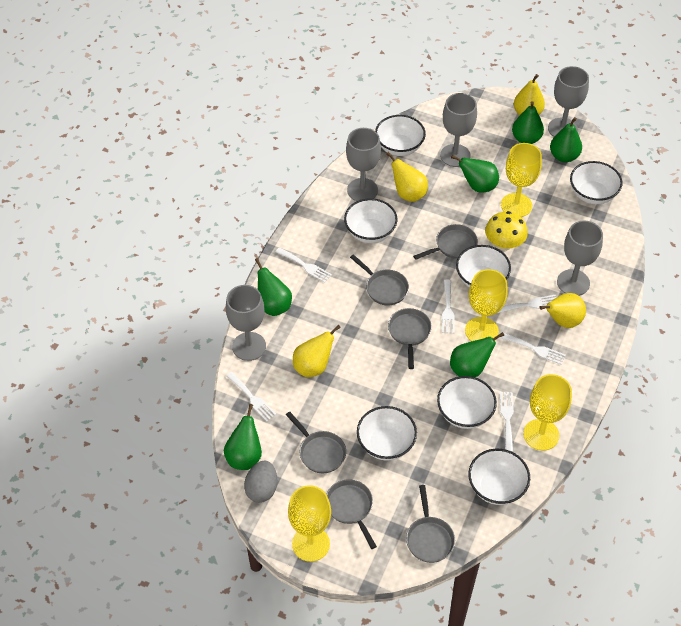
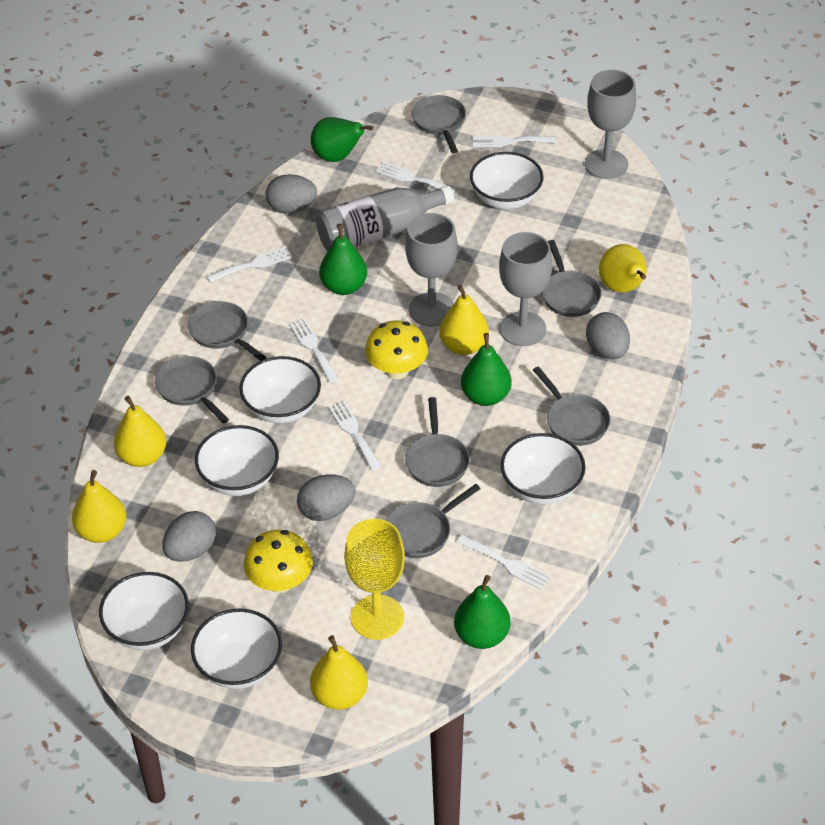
green pear: 6 -> 4
grey bottle: 0 -> 1
grey egg: 1 -> 4
grey goblet: 5 -> 3
grey pan: 6 -> 7
white bowl: 7 -> 6
yellow goblet: 4 -> 1
yellow mushroom: 1 -> 2
yellow pear: 4 -> 5

